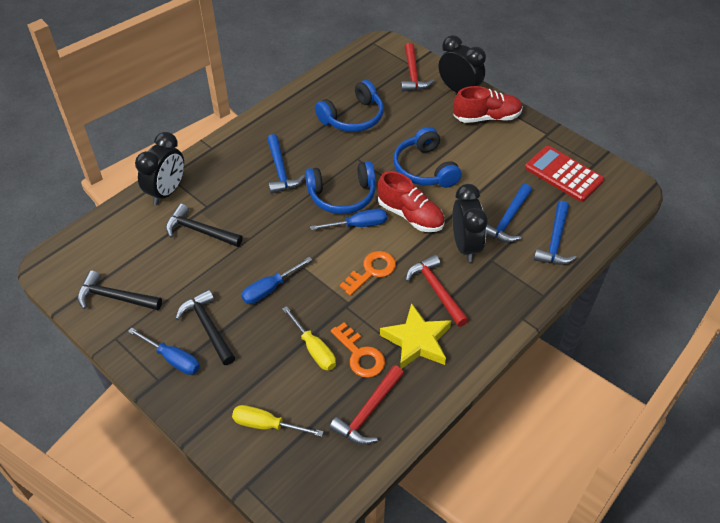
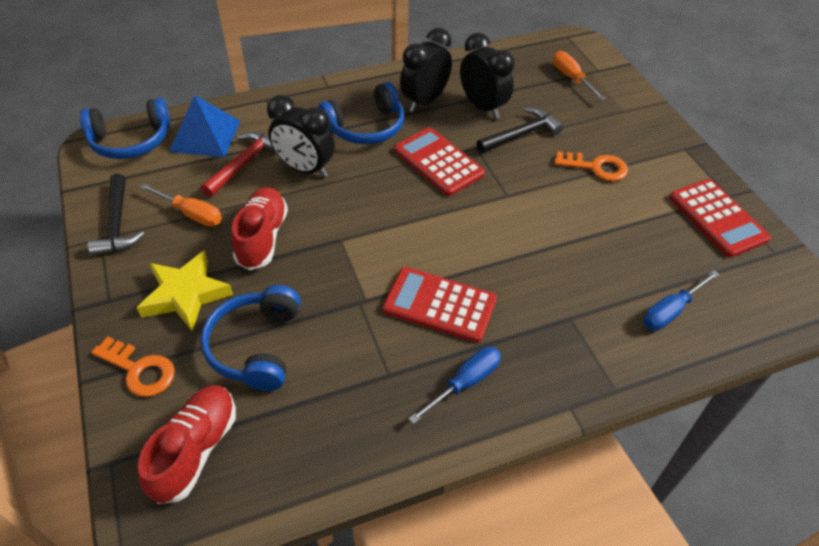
black hammer: 3 -> 2
blue hammer: 3 -> 0
blue pyramid: 0 -> 1
blue screwdriver: 3 -> 2
orange screwdriver: 0 -> 2
red calculator: 1 -> 3
red hammer: 3 -> 1
yellow screwdriver: 2 -> 0

